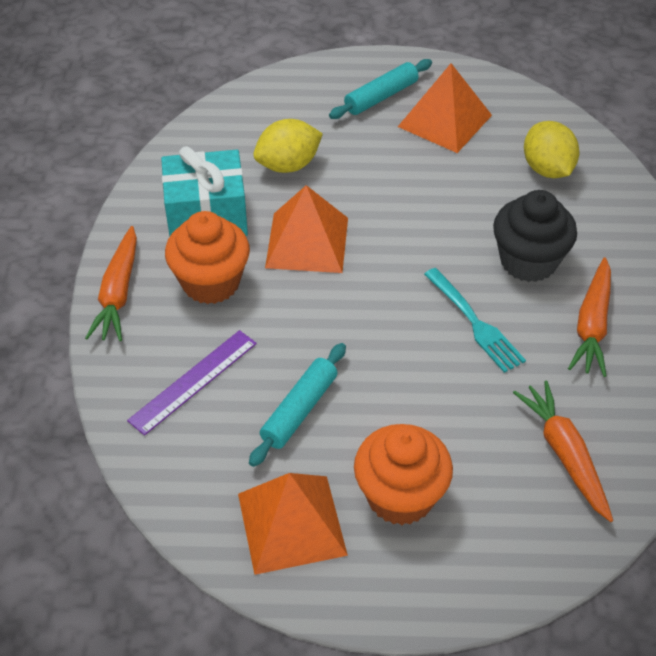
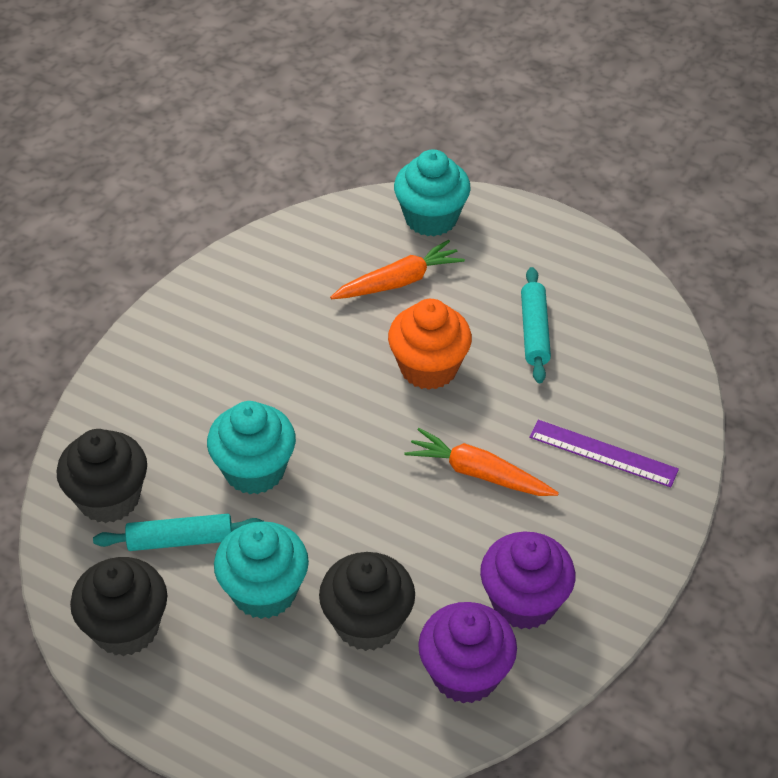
black cupcake: 1 -> 3
orange carrot: 3 -> 2
orange cupcake: 2 -> 1
orange pyramid: 3 -> 0
purple cupcake: 0 -> 2
turquoise cupcake: 0 -> 3
turquoise fork: 1 -> 0
turquoise gift: 1 -> 0
yellow lemon: 2 -> 0

